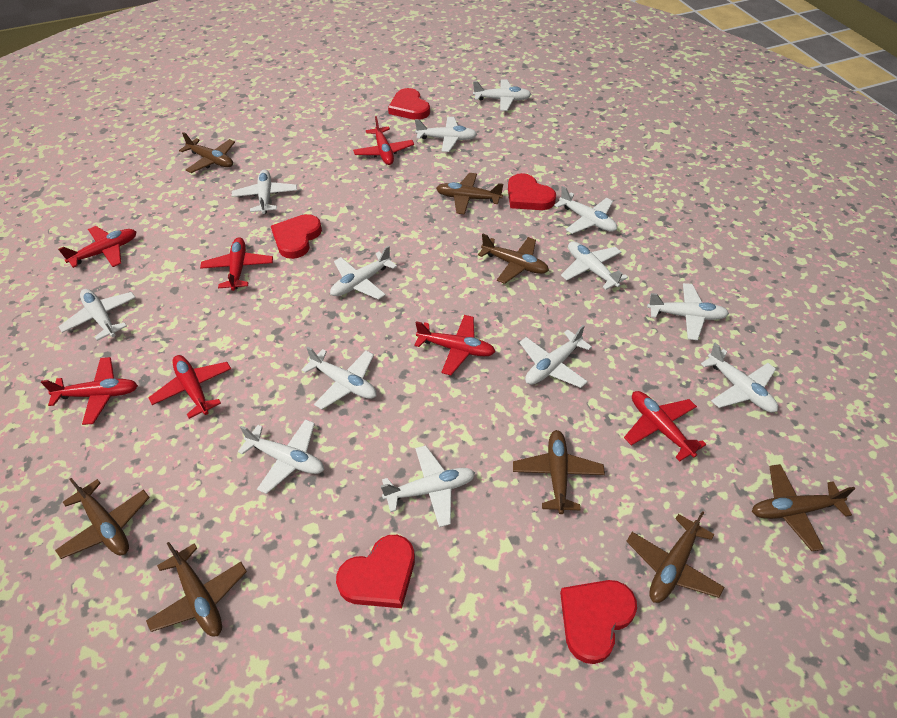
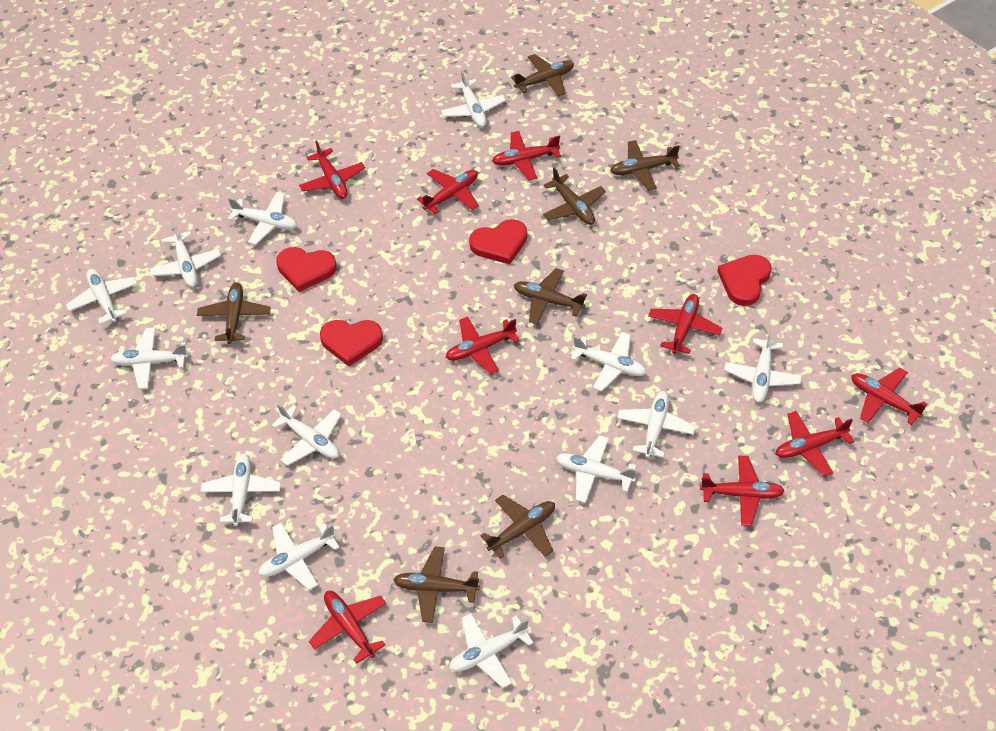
brown plane: 8 -> 7
red heart: 5 -> 4
red plane: 7 -> 9

